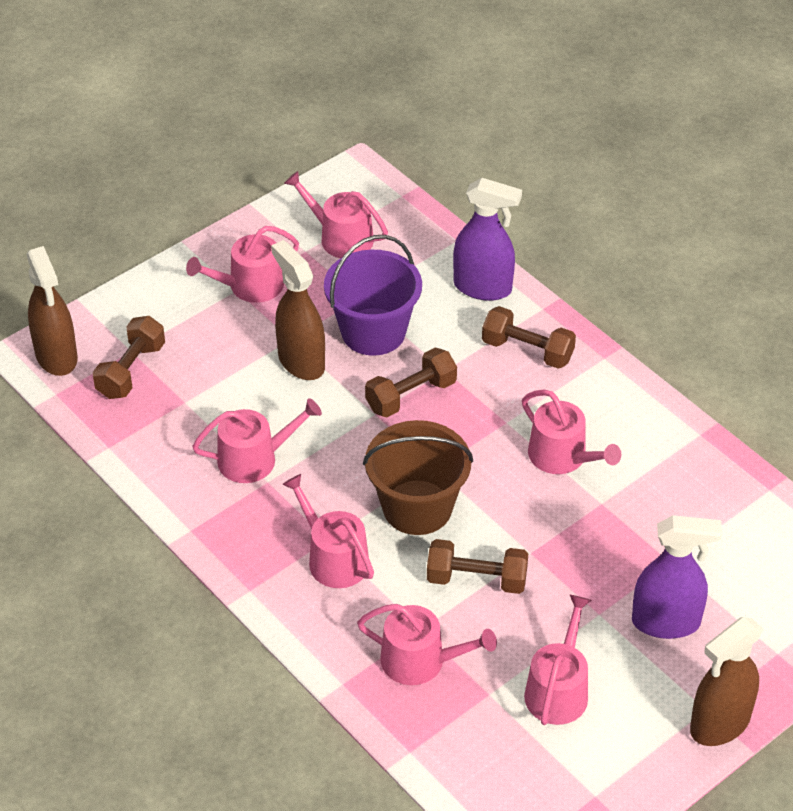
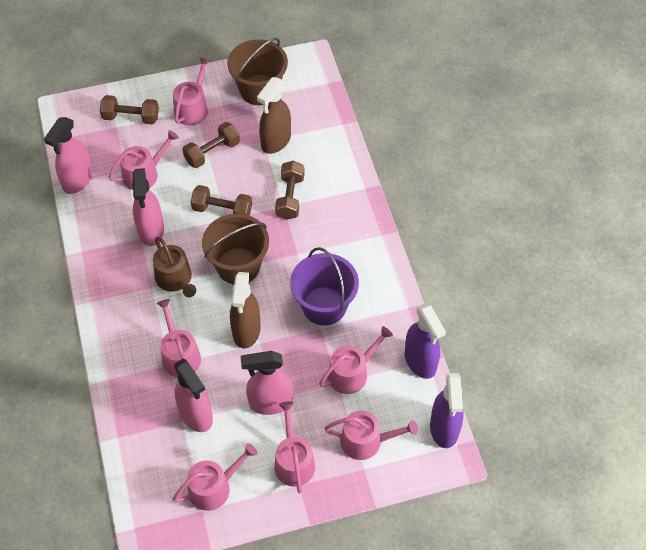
brown bucket: 1 -> 2
brown spray bottle: 3 -> 2
brown watering can: 0 -> 1
pink spray bottle: 0 -> 4

